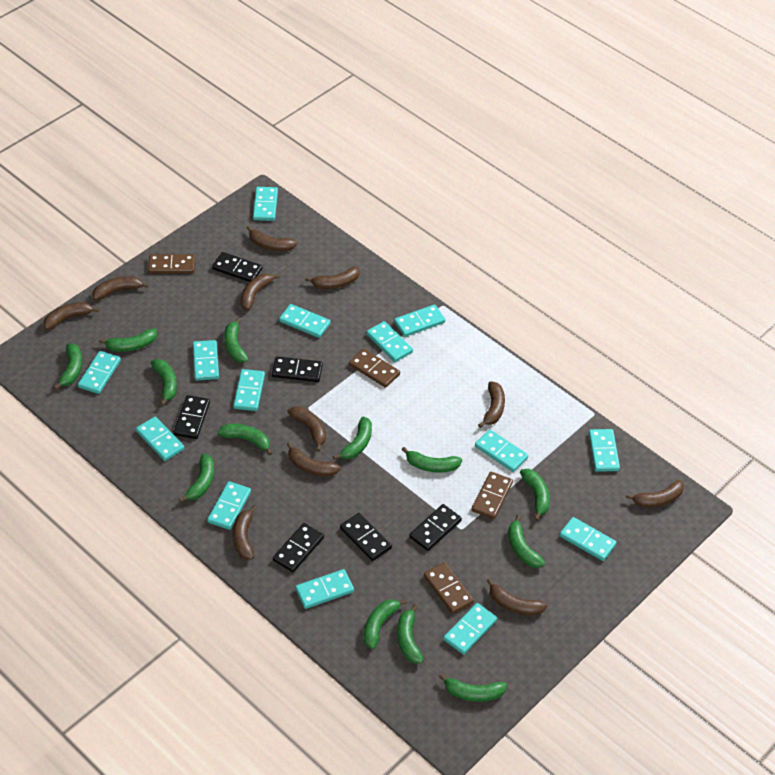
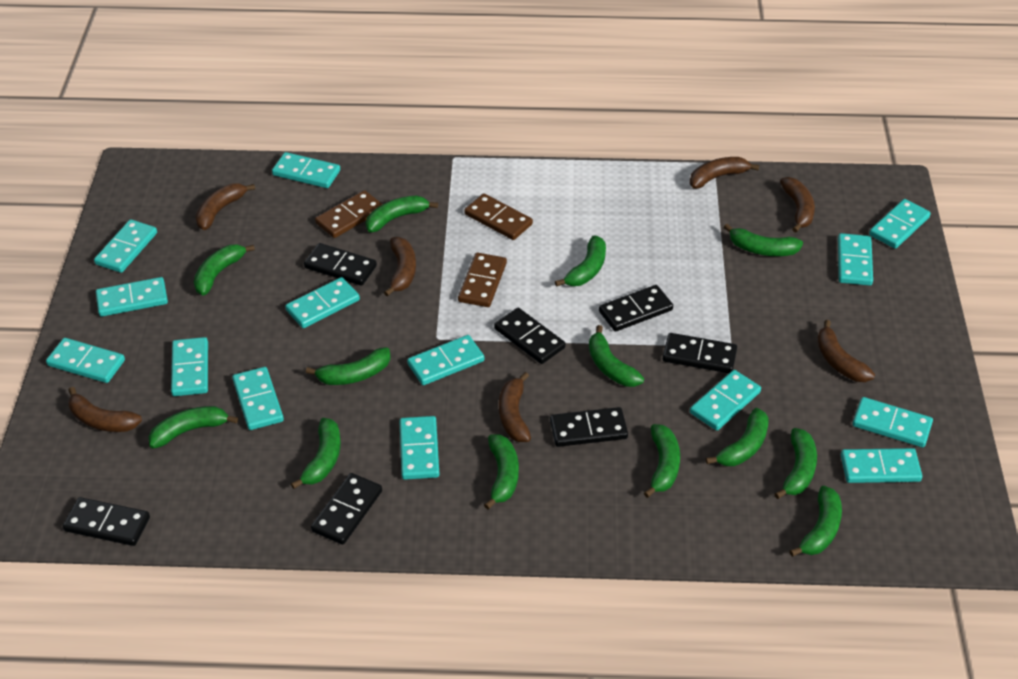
black domino: 6 -> 7
brown banana: 11 -> 7
brown domino: 4 -> 3

